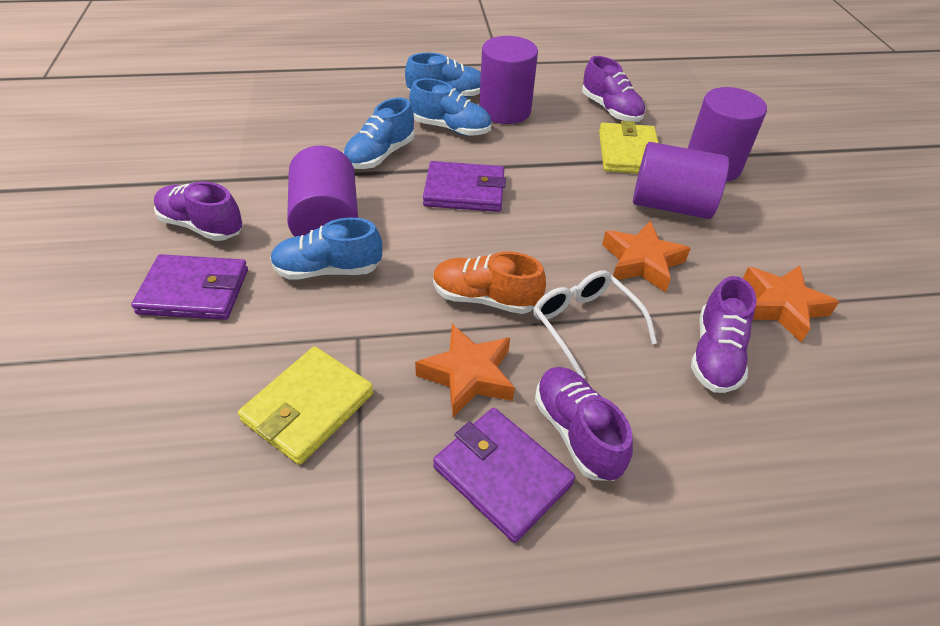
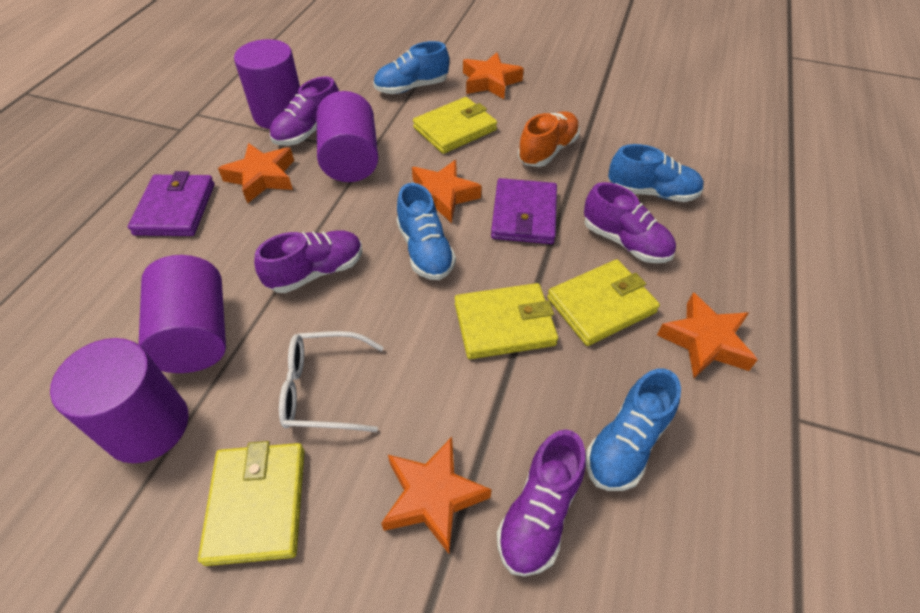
orange star: 3 -> 5
purple wallet: 3 -> 2
yellow wallet: 2 -> 4

